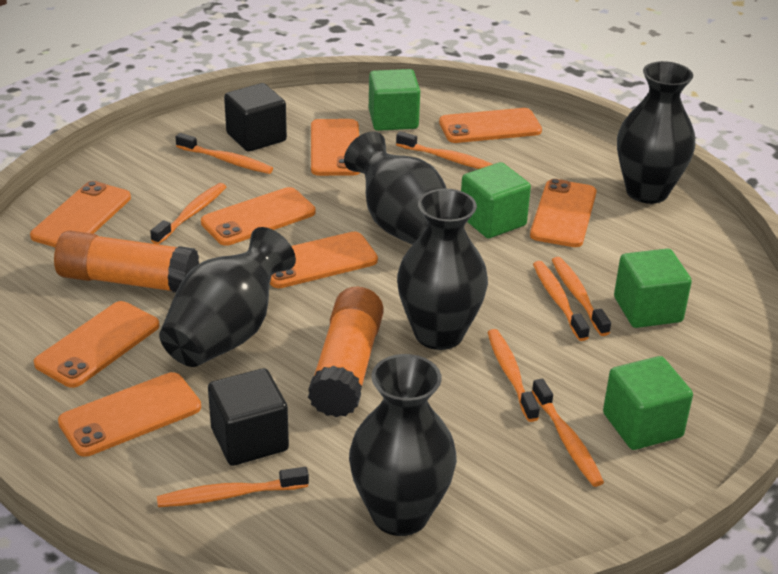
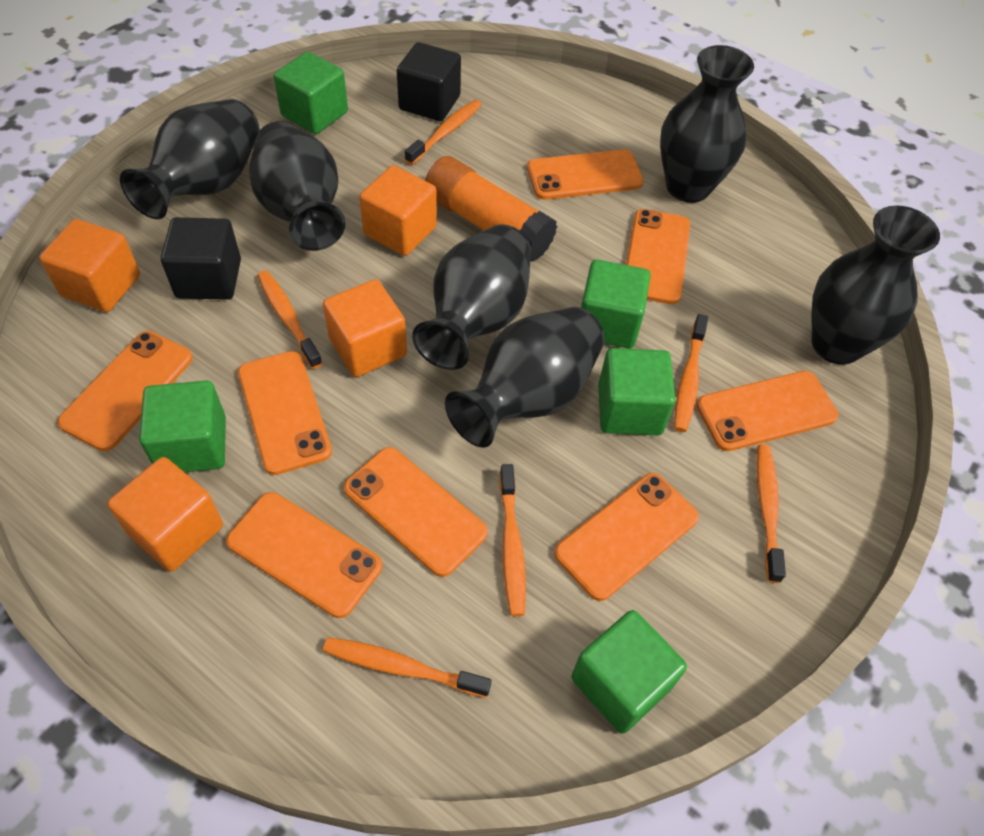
black vase: 5 -> 6
green cube: 4 -> 5
orange cube: 0 -> 4
orange glue stick: 2 -> 1
orange toothbrush: 8 -> 6

